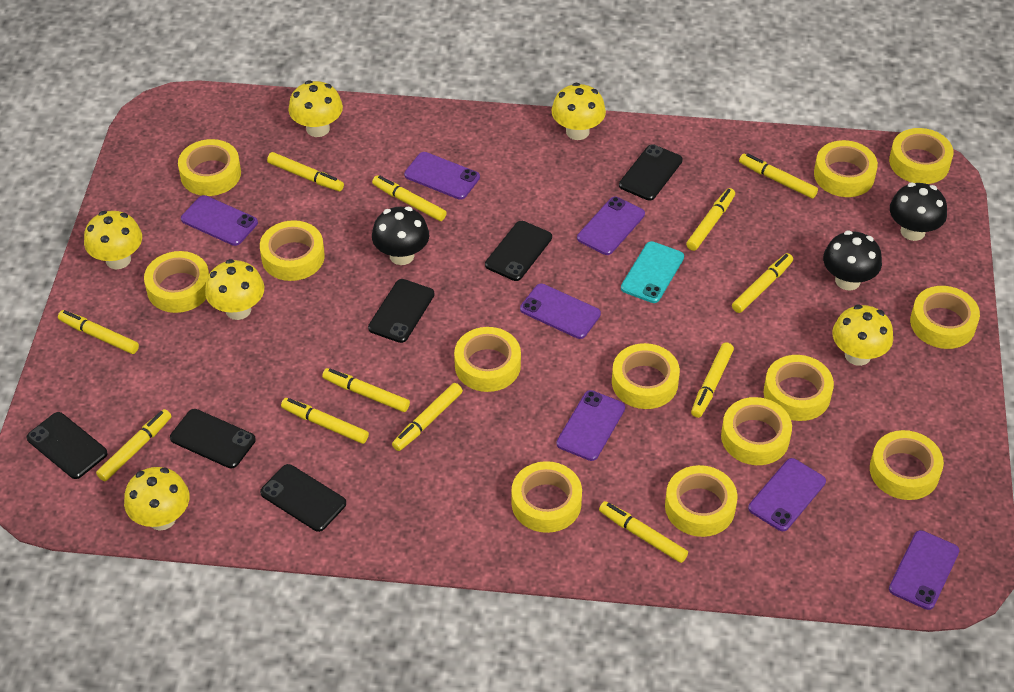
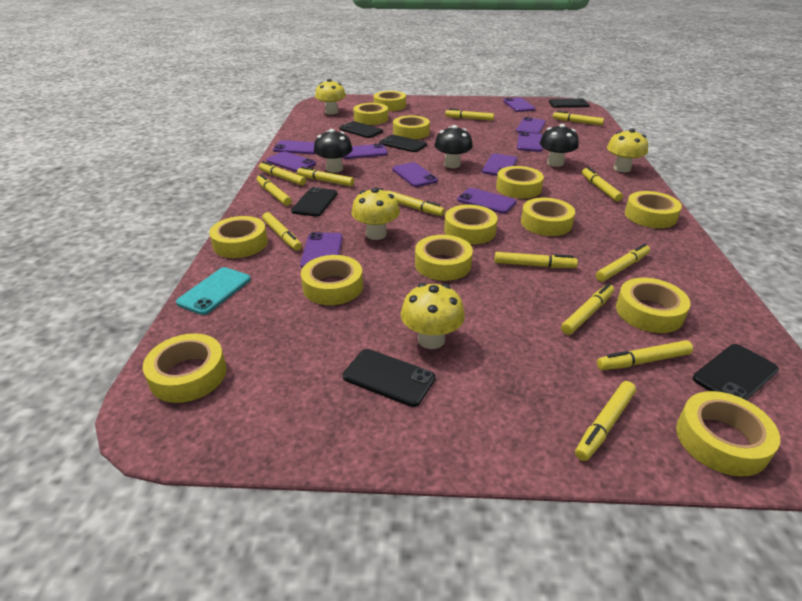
purple phone: 7 -> 10
yellow marker: 12 -> 13
yellow mushroom: 6 -> 4

